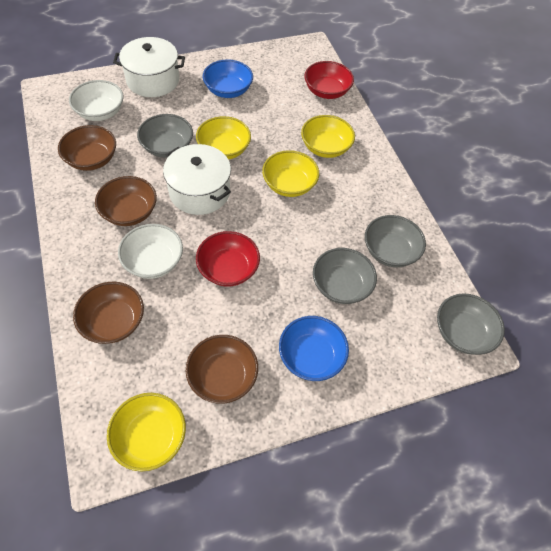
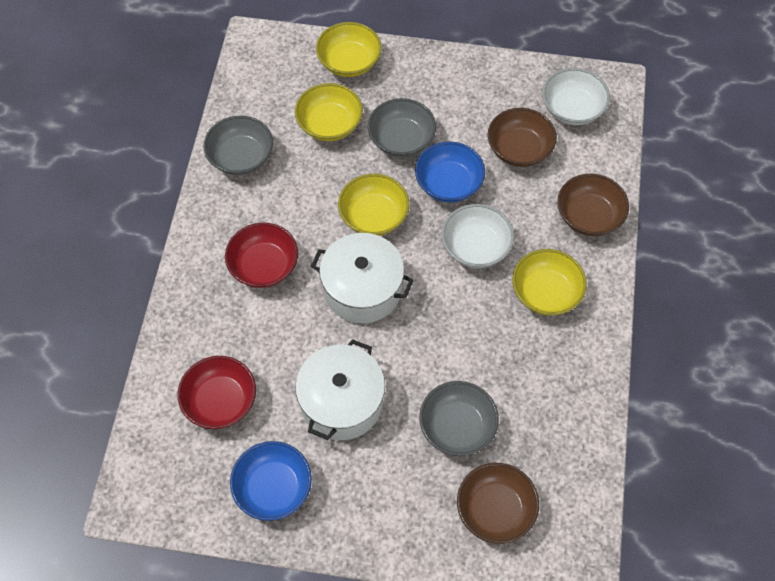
brown bowl: 4 -> 3
grey bowl: 4 -> 3

